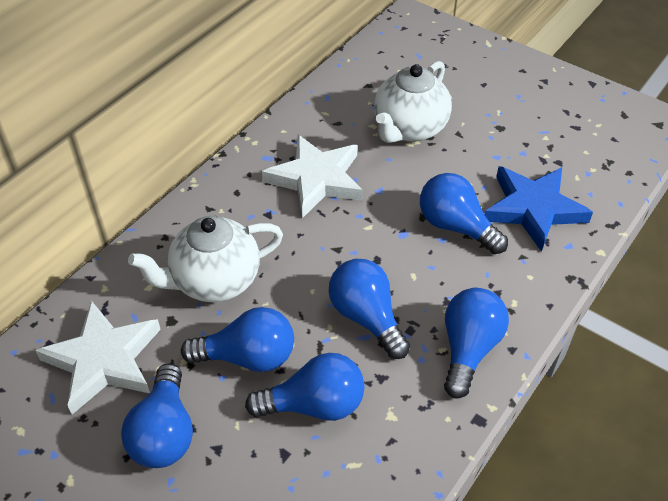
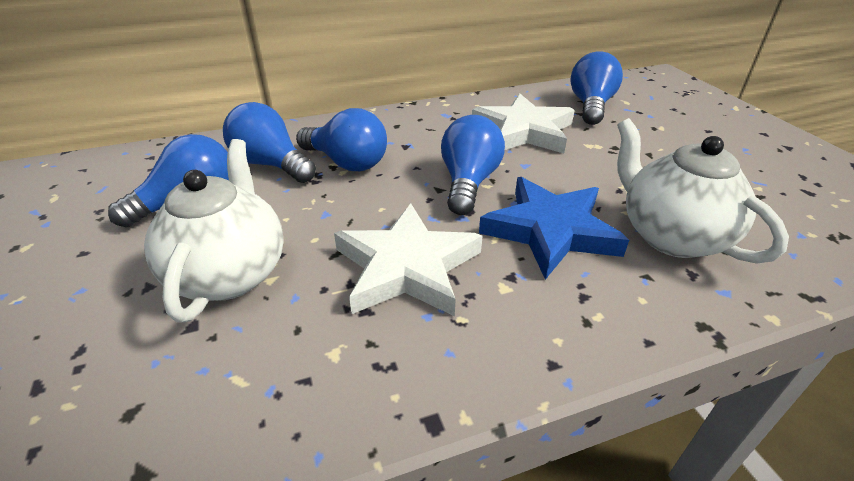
blue light bulb: 6 -> 5

